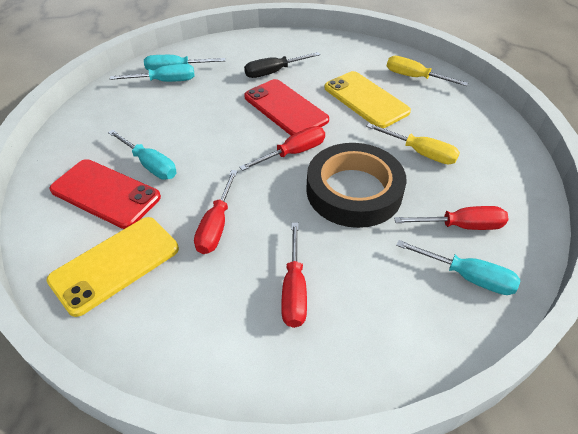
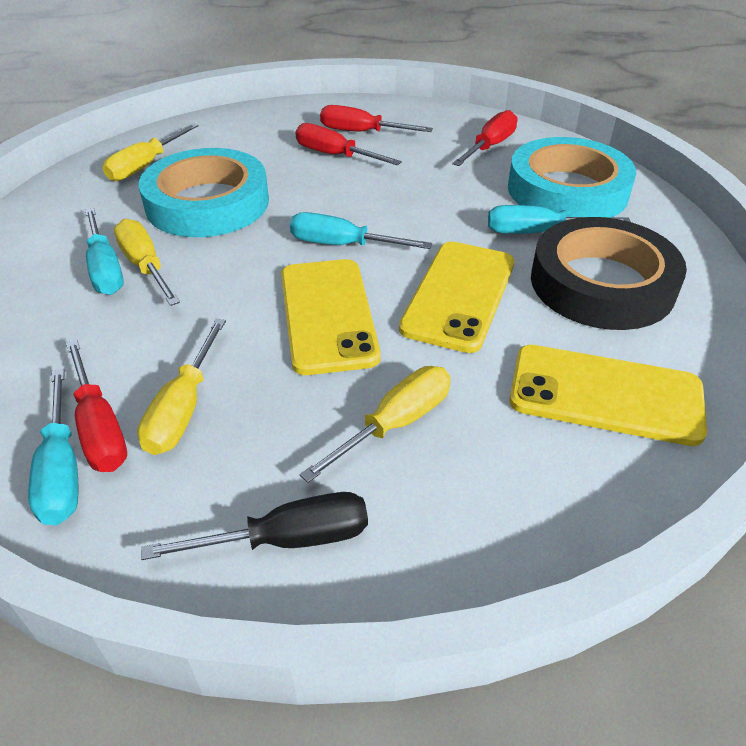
red phone: 2 -> 0
turquoise tape: 0 -> 2
yellow phone: 2 -> 3
yellow screwdriver: 2 -> 4

